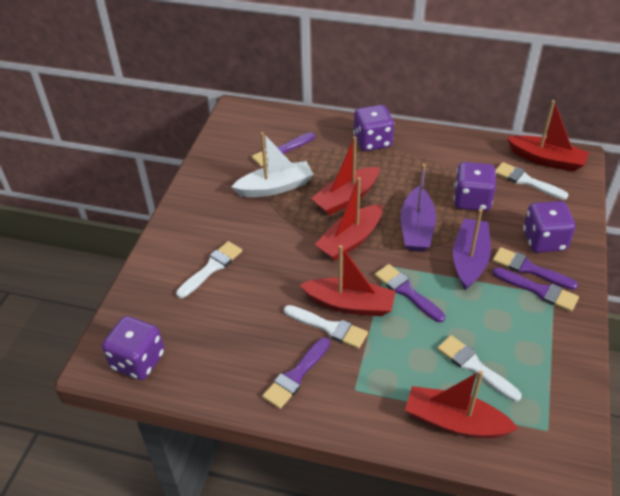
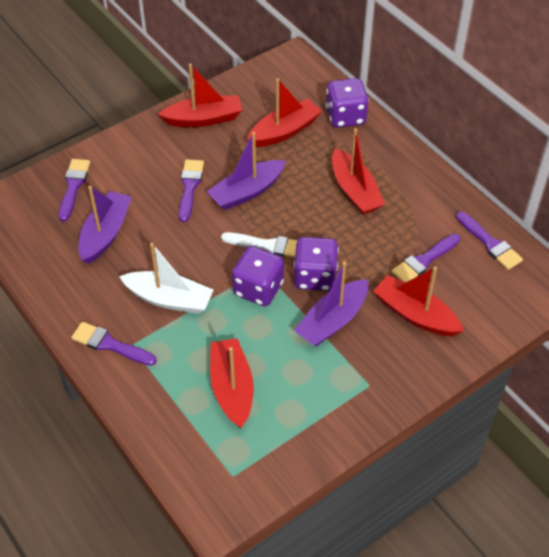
purple boat: 2 -> 3
purple dice: 4 -> 3
white brush: 4 -> 1

